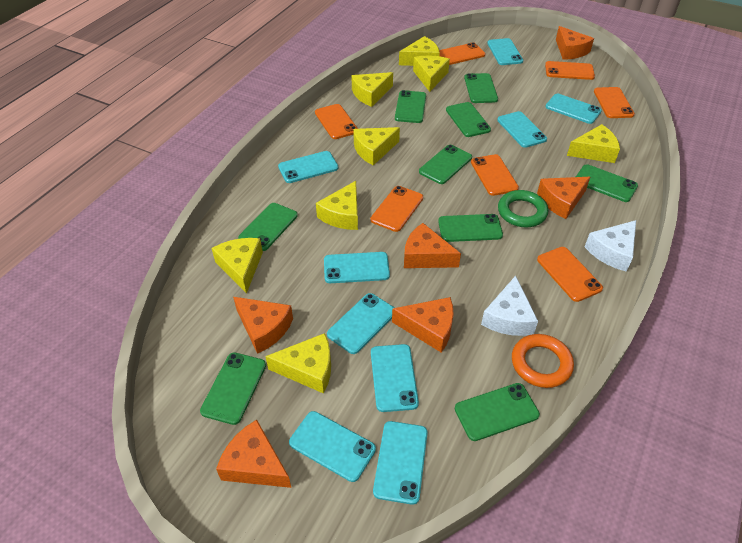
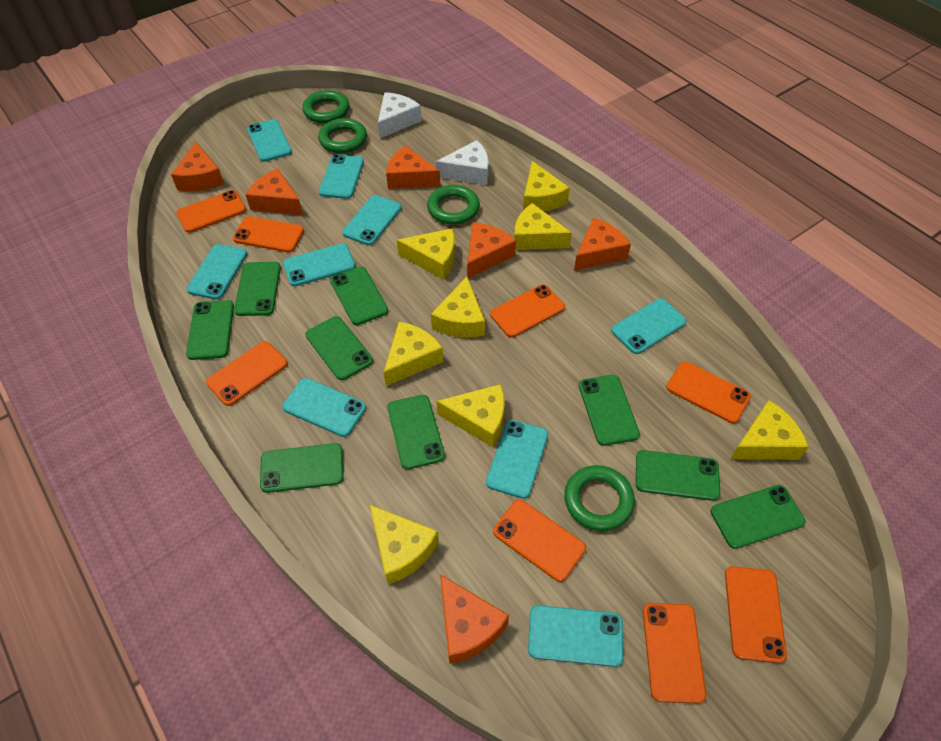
green ring: 1 -> 4
orange phone: 7 -> 8
orange ring: 1 -> 0

